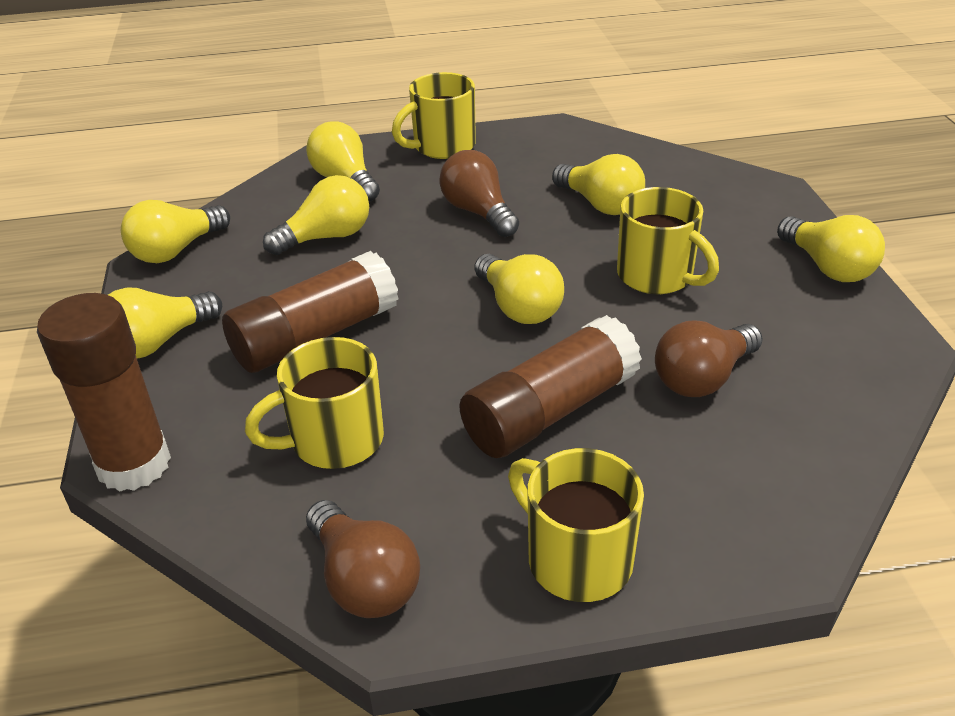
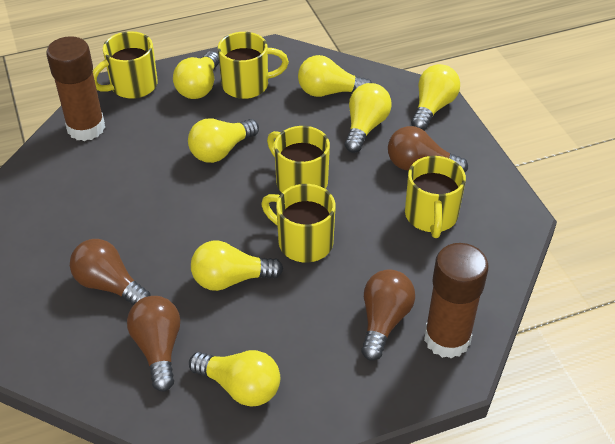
brown glue stick: 3 -> 2
brown light bulb: 3 -> 4
yellow mug: 4 -> 5

